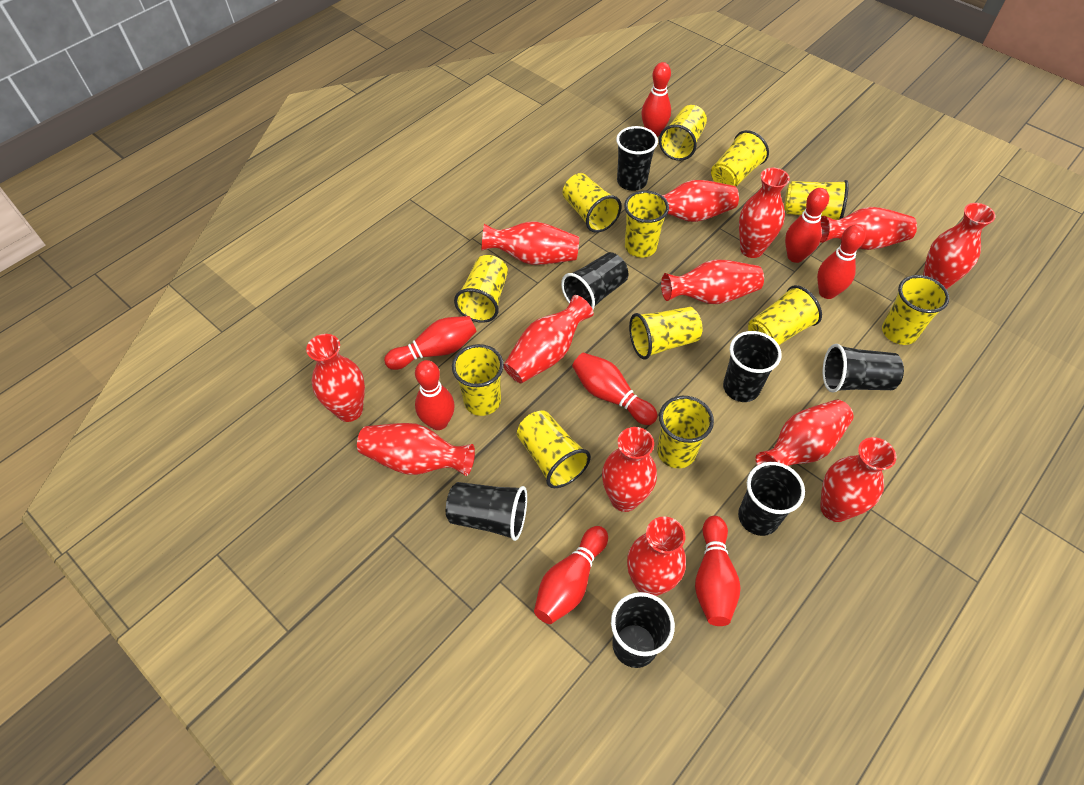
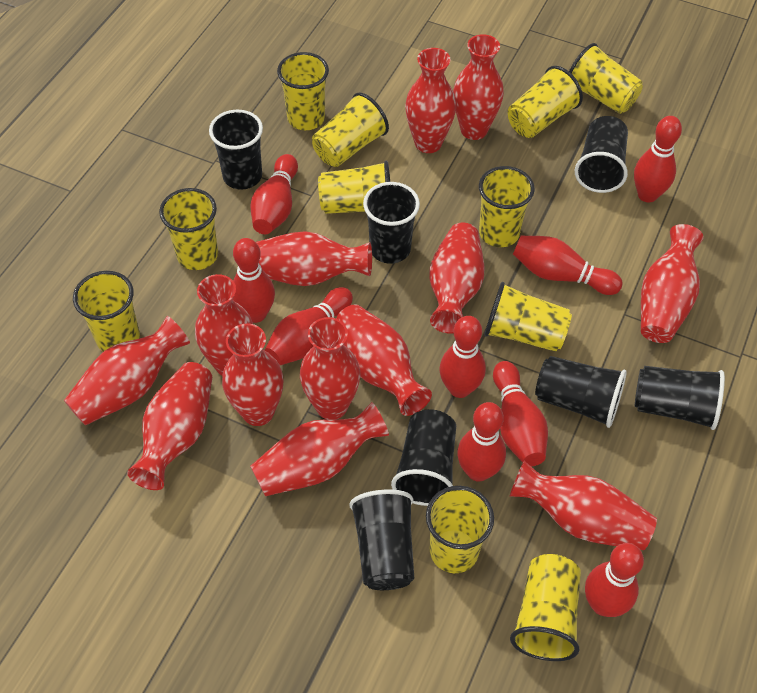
red bowling pin: 8 -> 9
yellow cup: 12 -> 11

